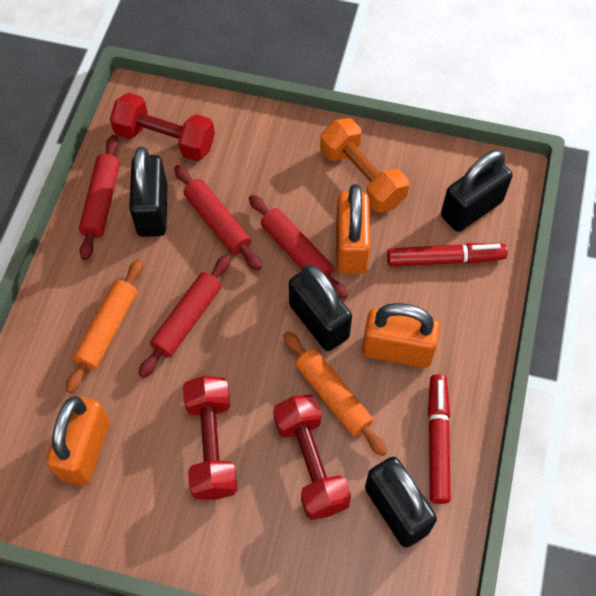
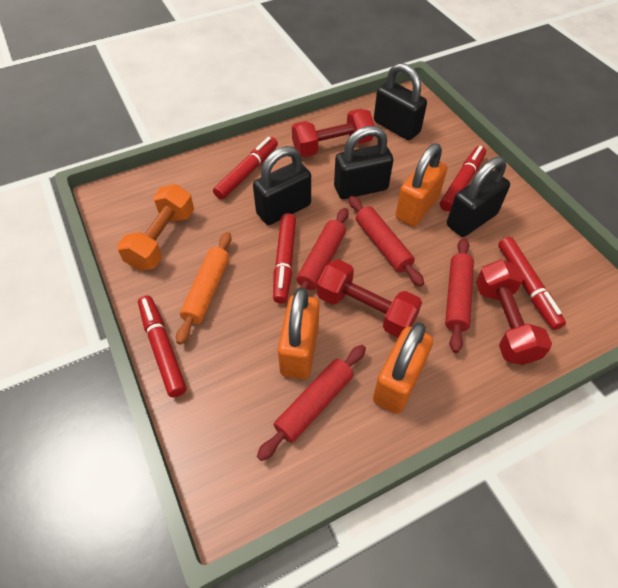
orange rolling pin: 2 -> 1
red marker: 2 -> 5

